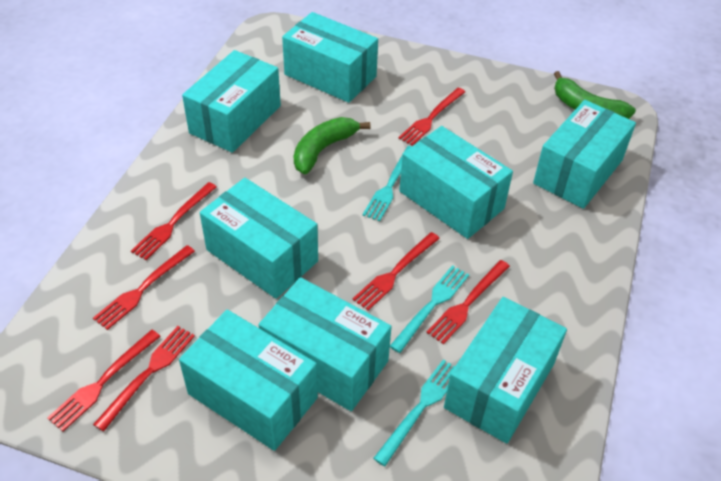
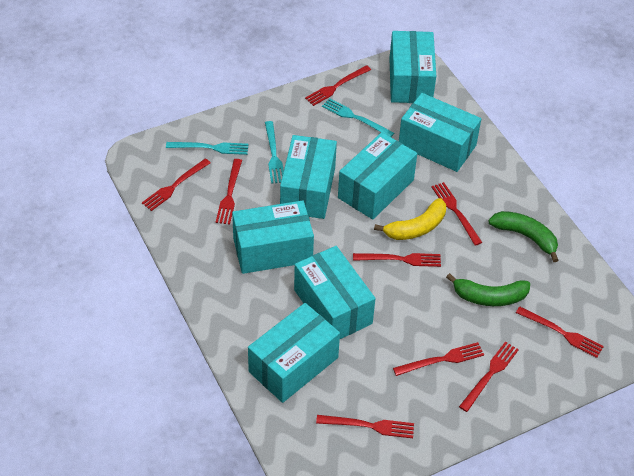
red fork: 7 -> 9
turquoise box: 8 -> 7
yellow banana: 0 -> 1

